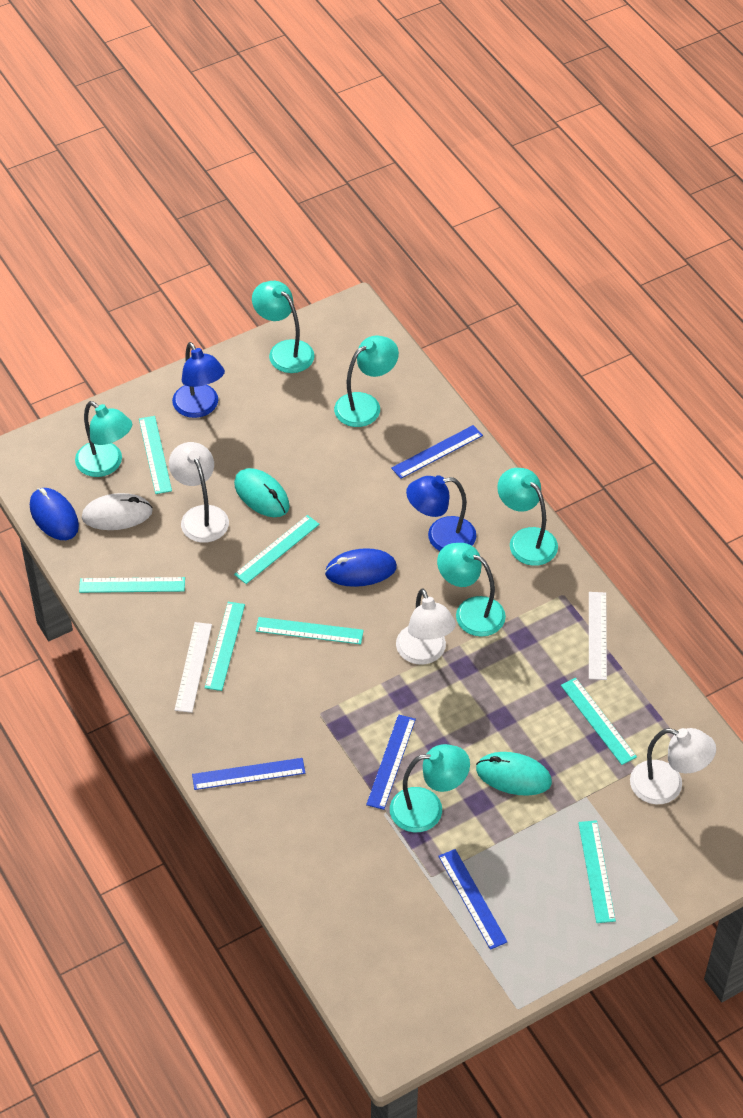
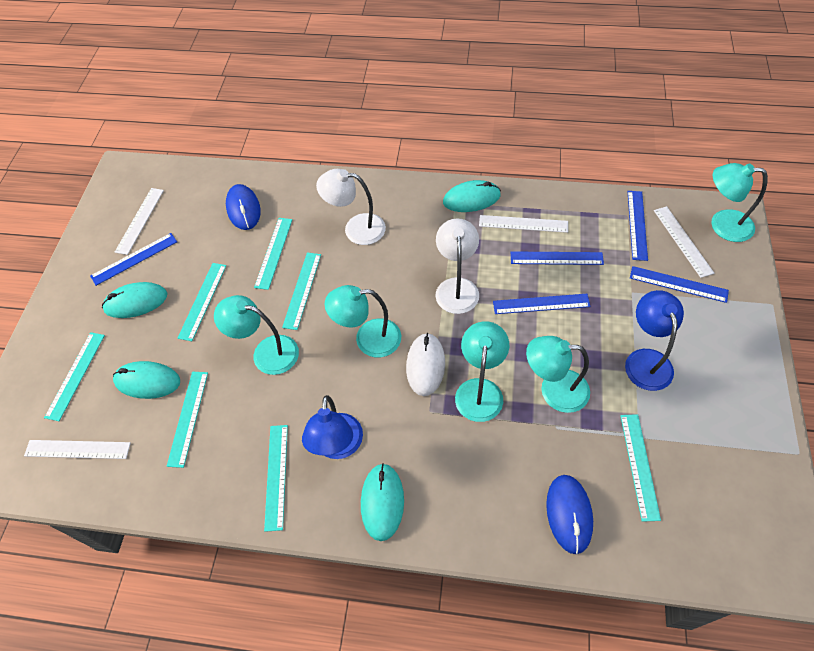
blue ruler: 4 -> 5
turquoise lamp: 6 -> 5
turquoise mouse: 2 -> 4
white lamp: 3 -> 2
white ruler: 2 -> 4

